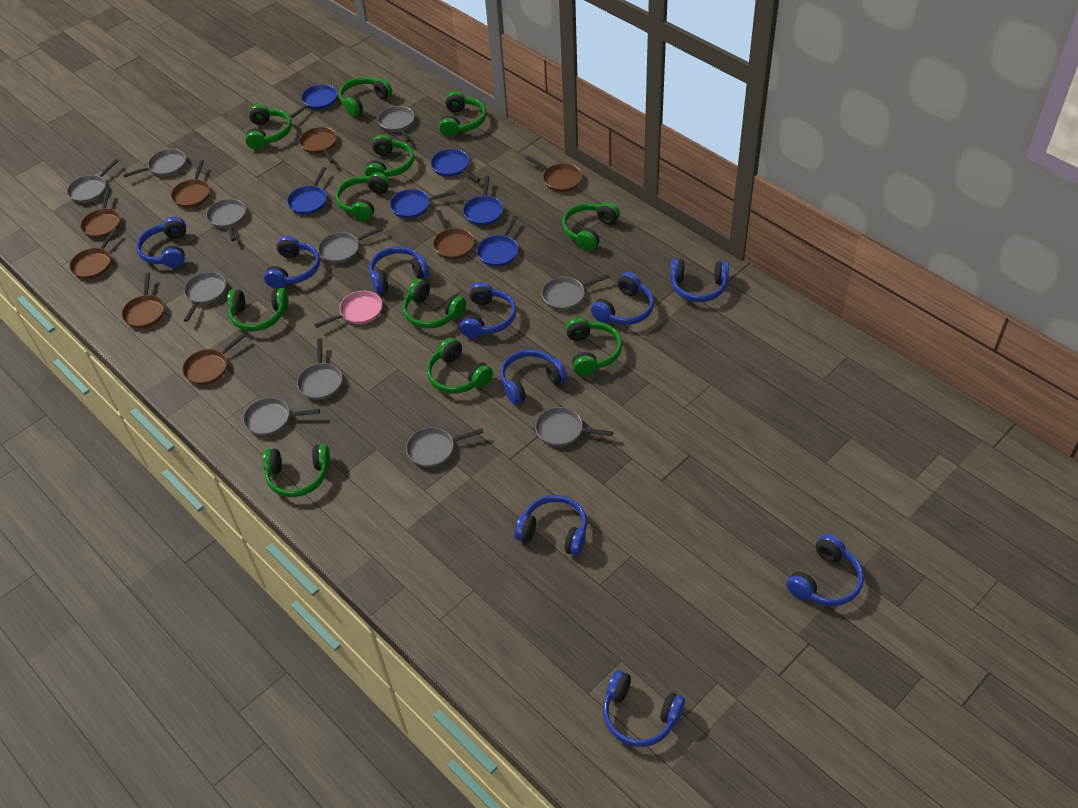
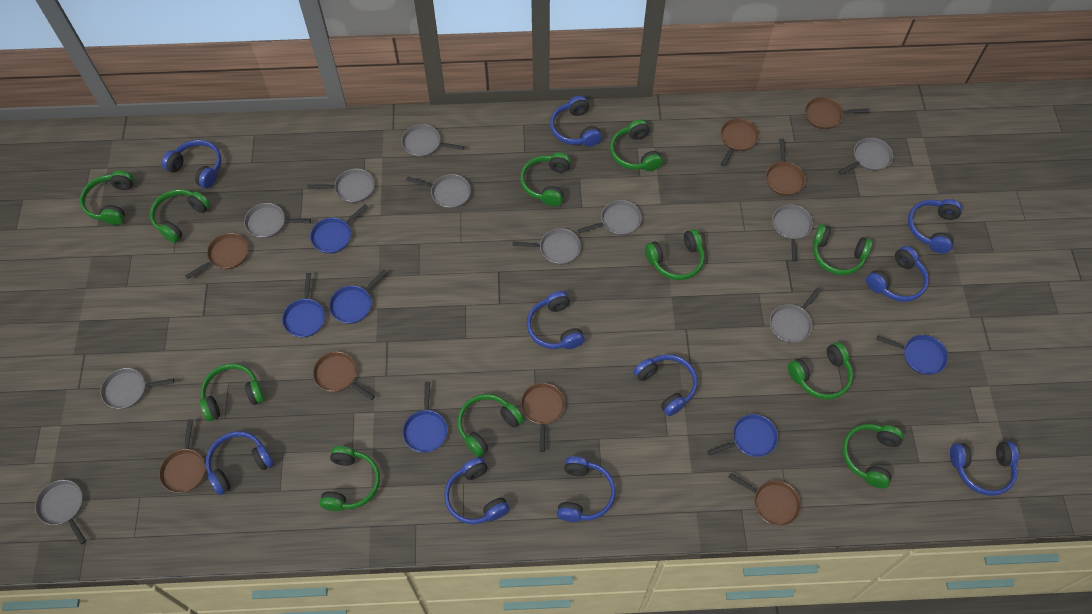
pink pan: 1 -> 0

